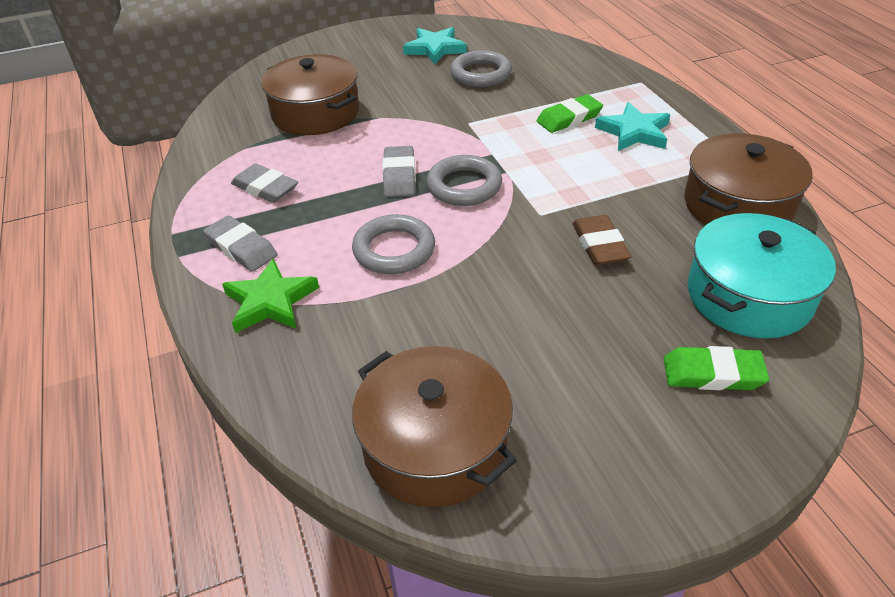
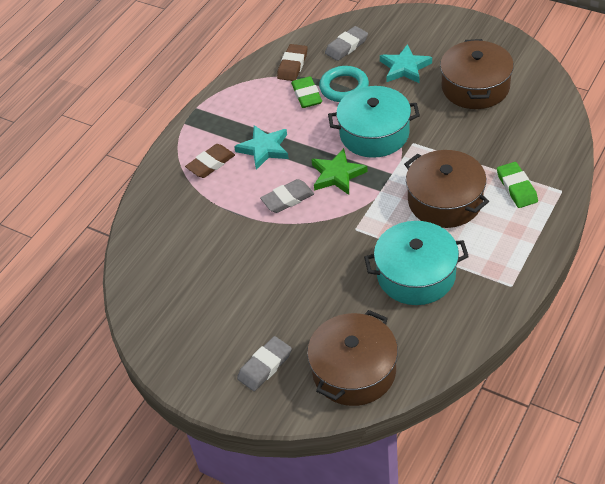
brown eraser: 1 -> 2
grey ring: 3 -> 0
turquoise pot: 1 -> 2
turquoise ring: 0 -> 1

